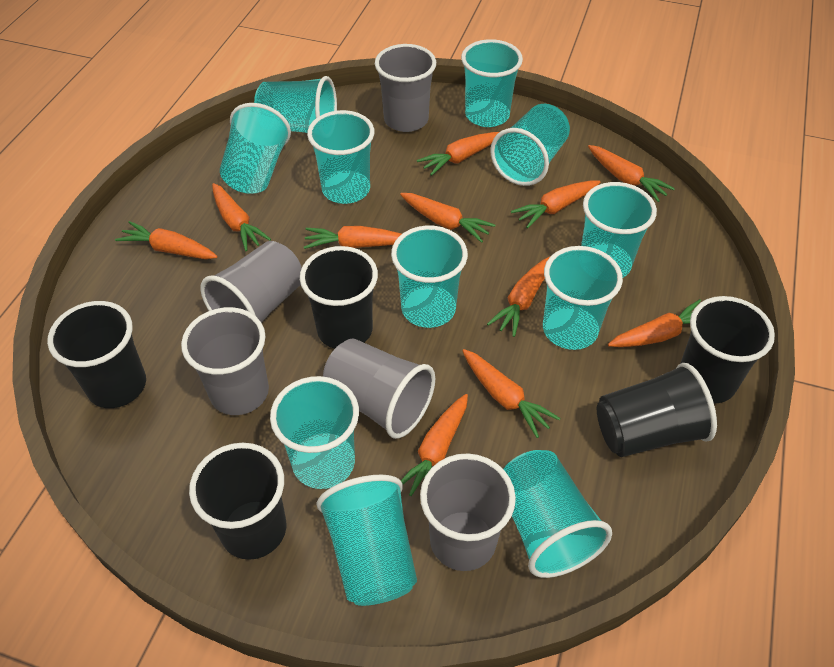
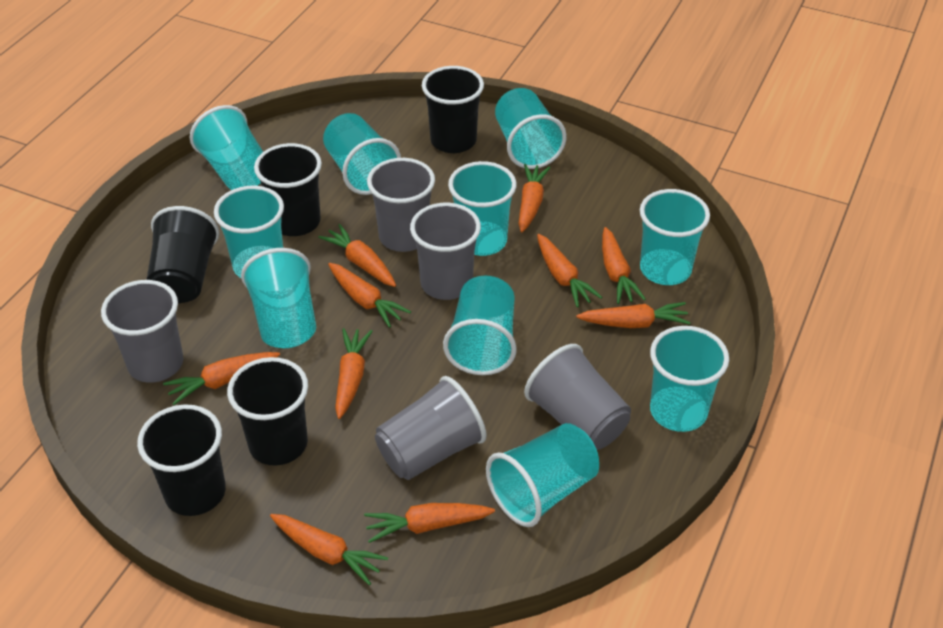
orange carrot: 11 -> 10
turquoise cup: 11 -> 10

